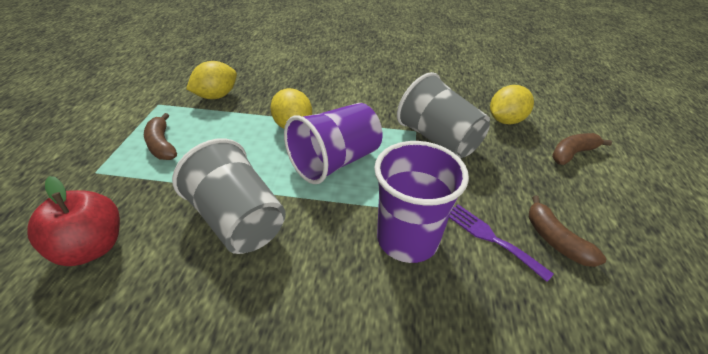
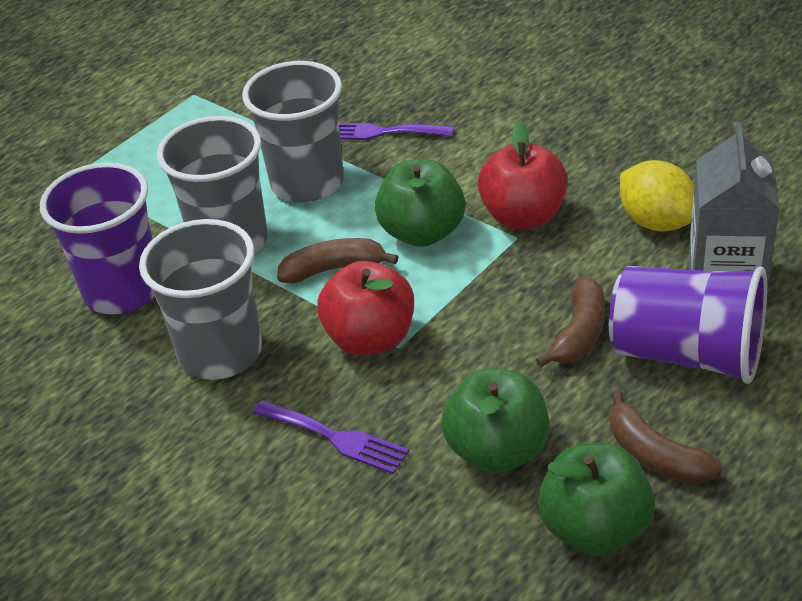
green apple: 0 -> 3
grey carton: 0 -> 1
grey cup: 2 -> 3
purple fork: 1 -> 2
red apple: 1 -> 2
yellow lemon: 3 -> 1

